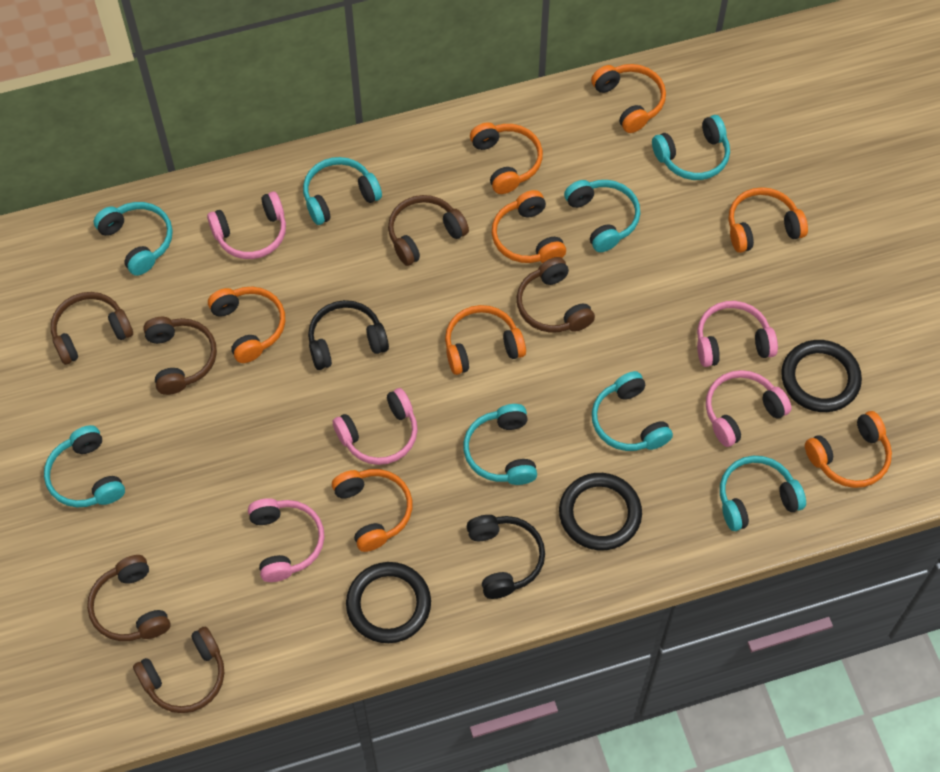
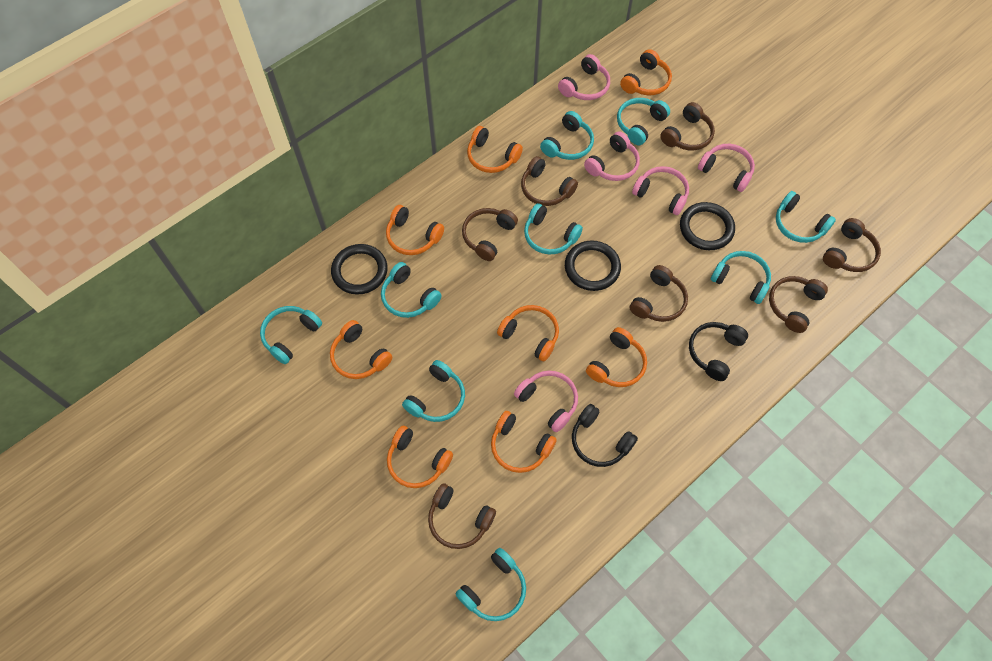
brown headphones: 6 -> 7
turquoise headphones: 8 -> 9

